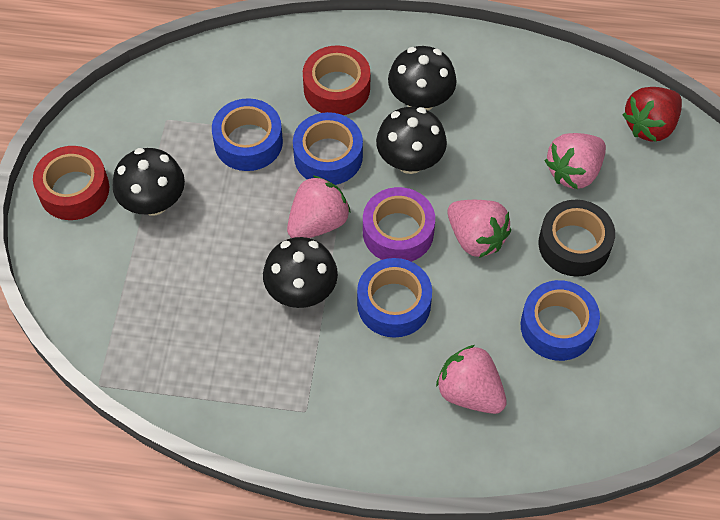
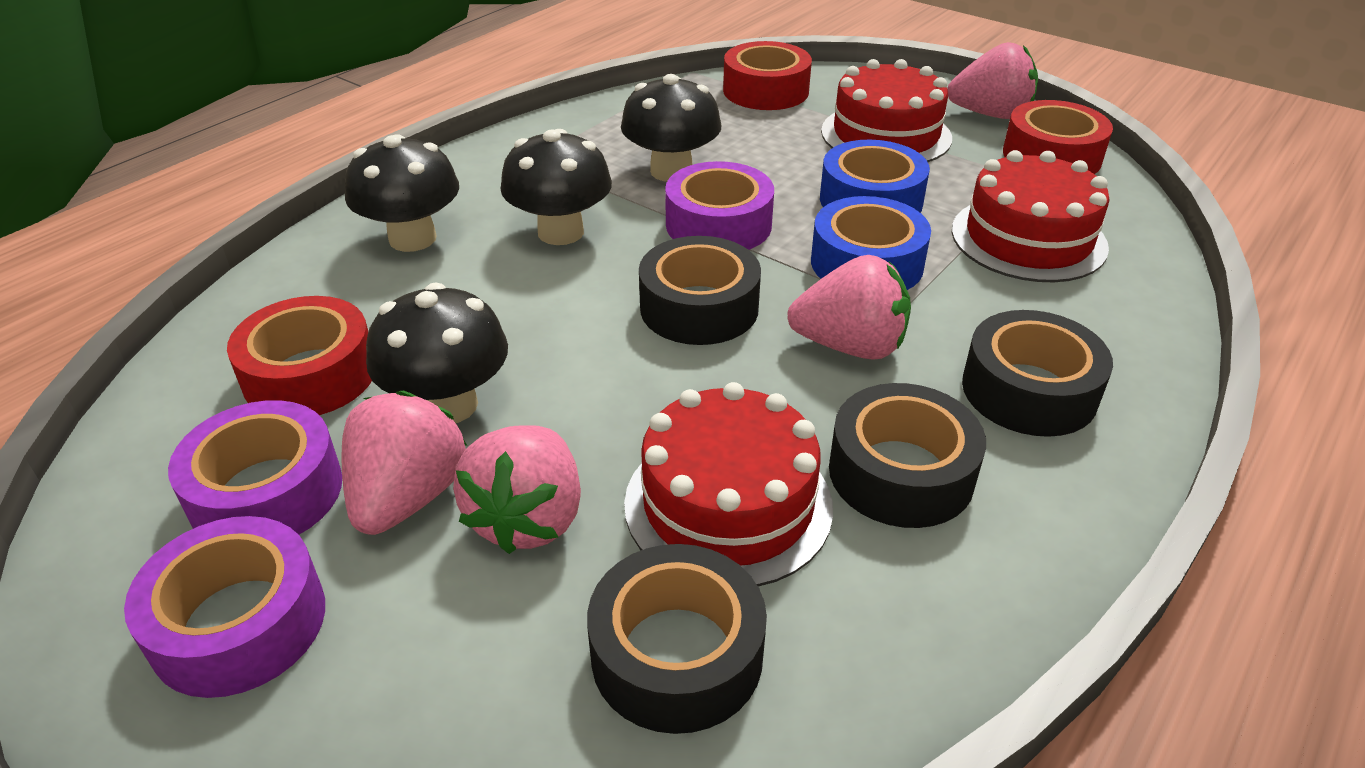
black tape: 1 -> 4
blue tape: 4 -> 2
purple tape: 1 -> 3
red cake: 0 -> 3
red strawberry: 1 -> 0
red tape: 2 -> 3

